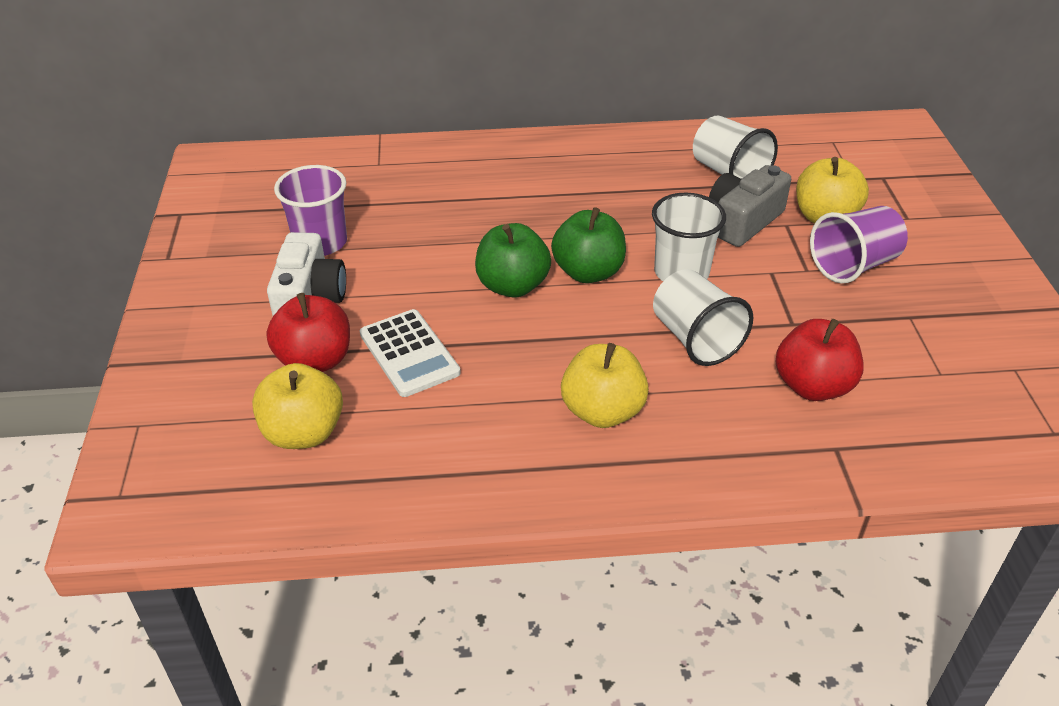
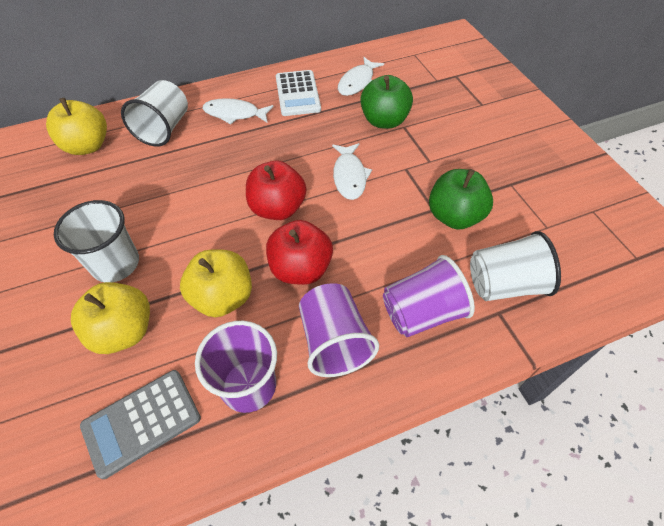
grey calculator: 0 -> 1
grey camera: 1 -> 0
purple cup: 2 -> 3
white camera: 1 -> 0
white fish: 0 -> 3

